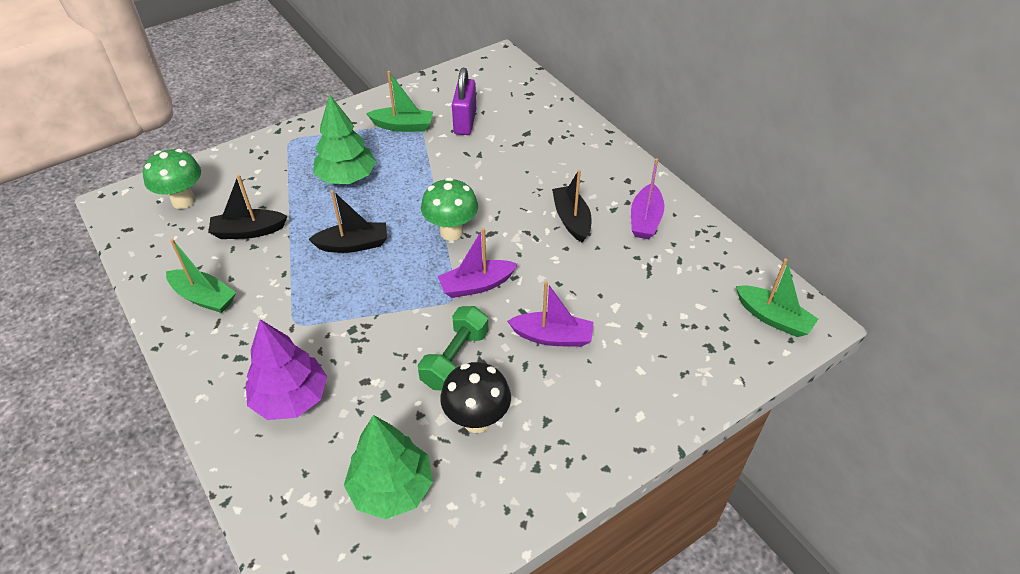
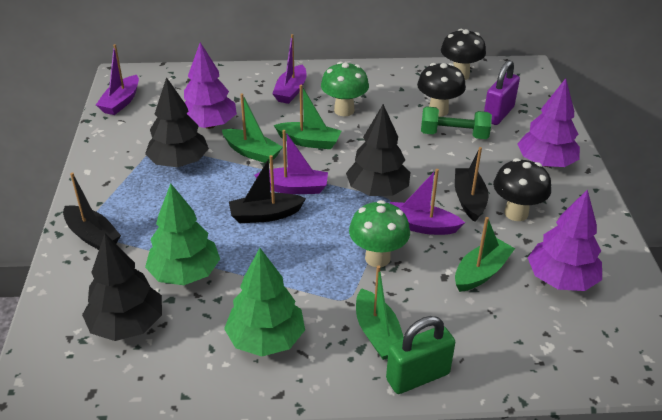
black mushroom: 1 -> 3
black tree: 0 -> 3
green boat: 3 -> 4
green padlock: 0 -> 1
purple boat: 3 -> 4
purple tree: 1 -> 3

